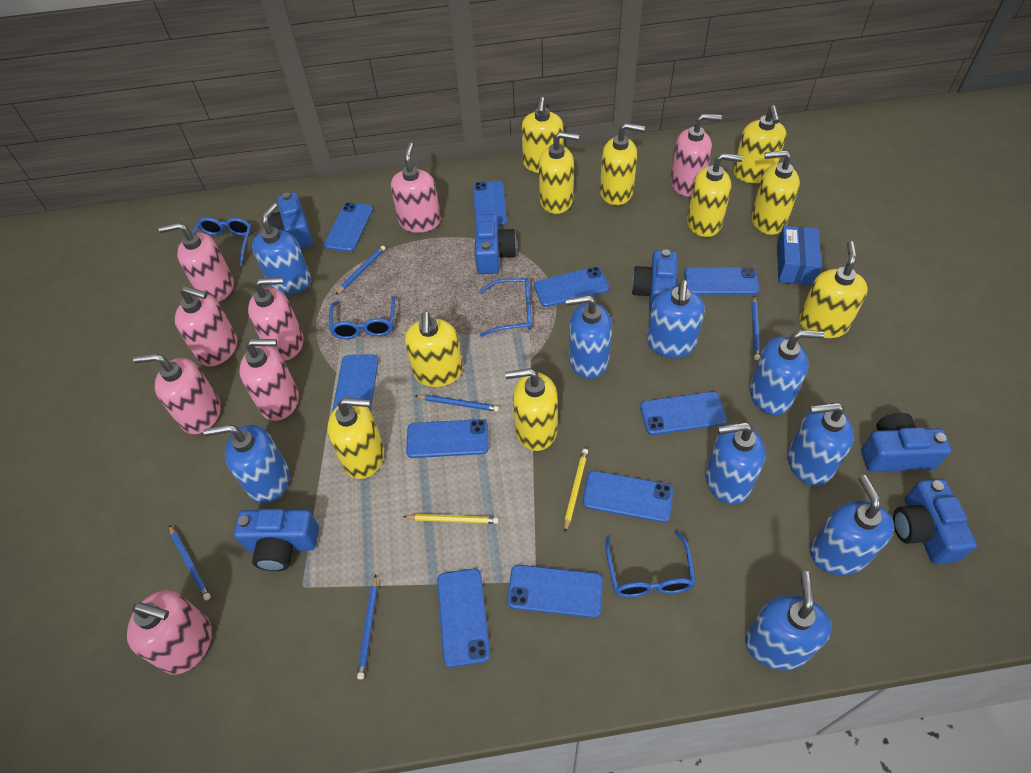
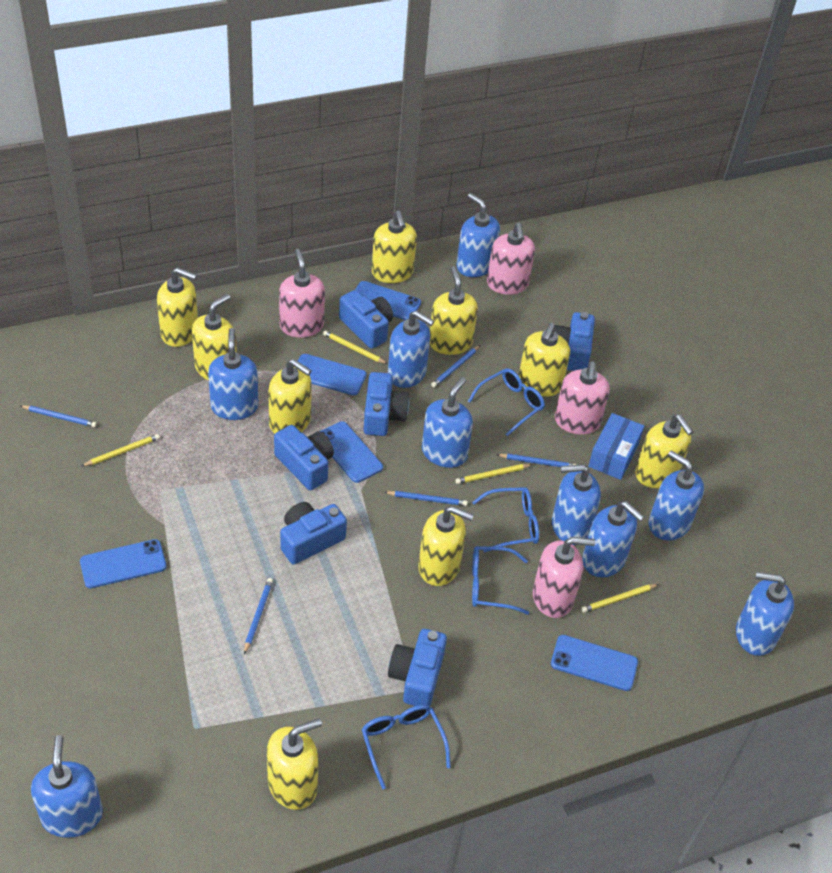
blue phone: 10 -> 5
pink soap dispenser: 8 -> 4
yellow pencil: 2 -> 4
yellow soap dispenser: 10 -> 9

